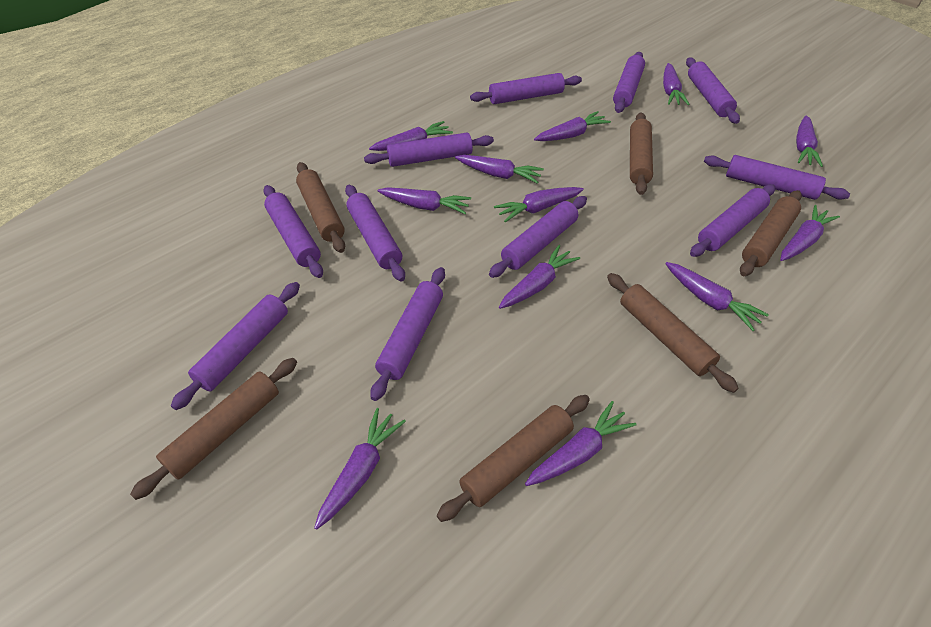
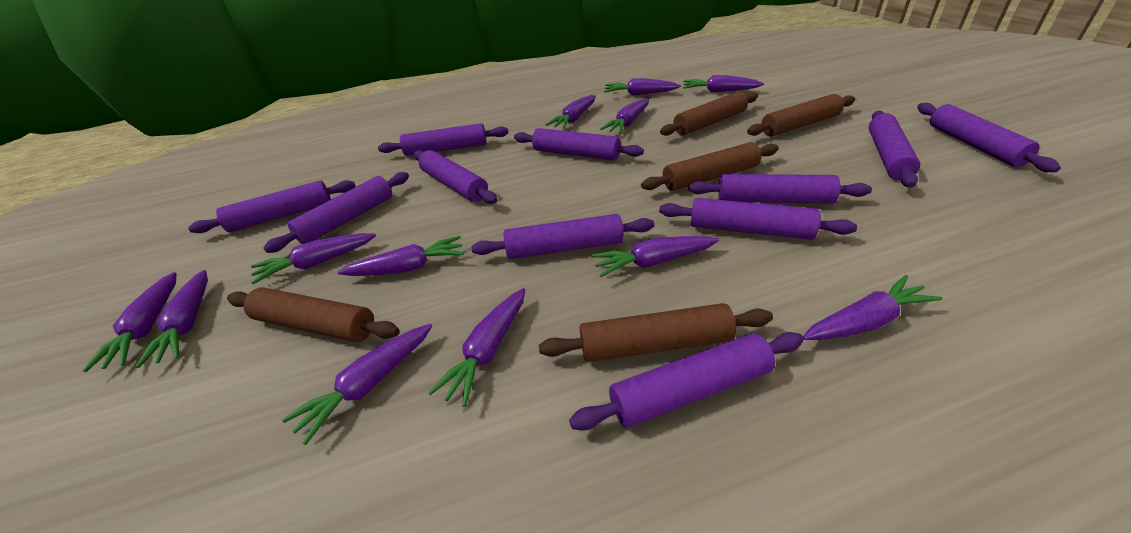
brown rolling pin: 6 -> 5

